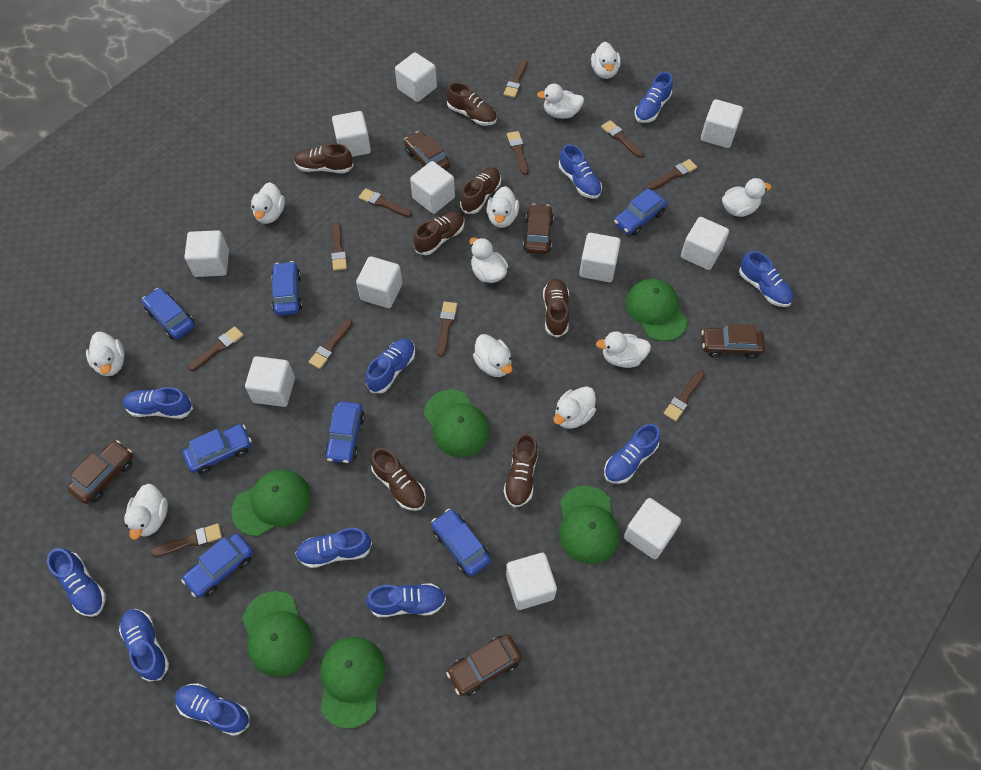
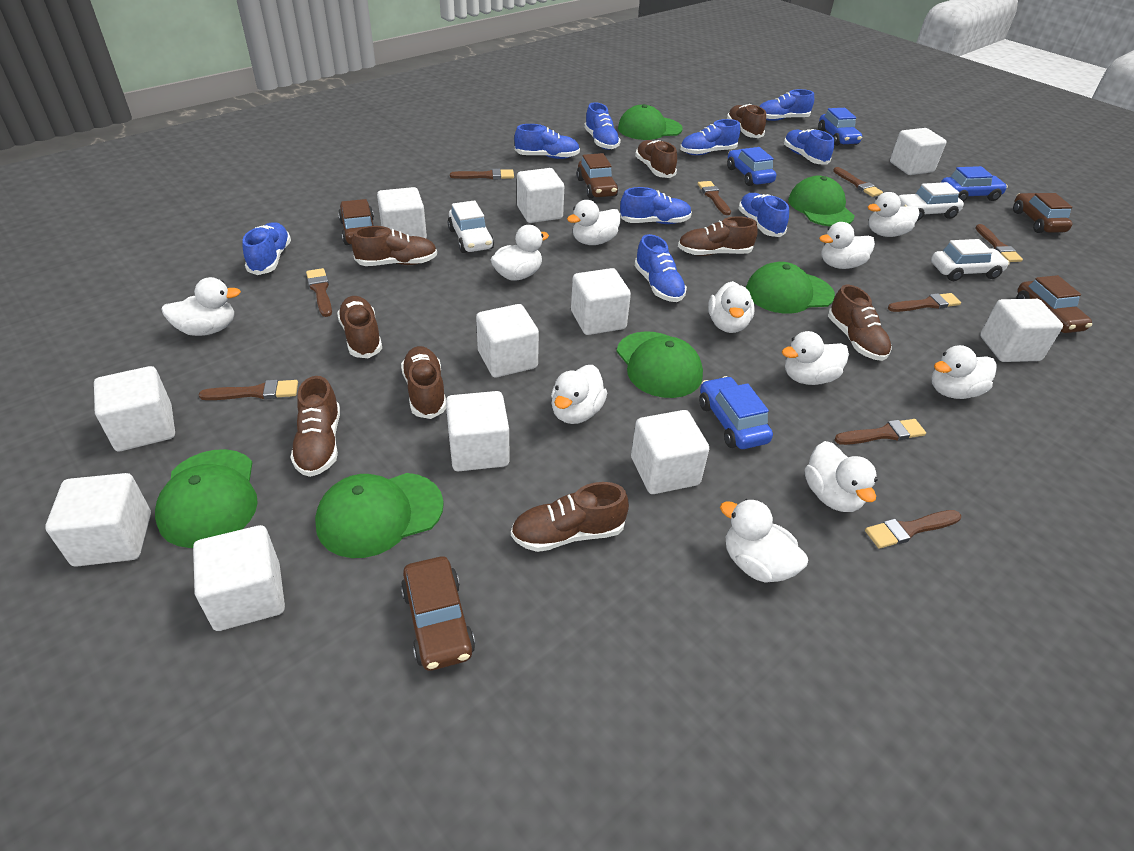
blue car: 7 -> 4
blue shoe: 11 -> 9
brown brush: 11 -> 9
brown shoe: 7 -> 9
white car: 0 -> 3

